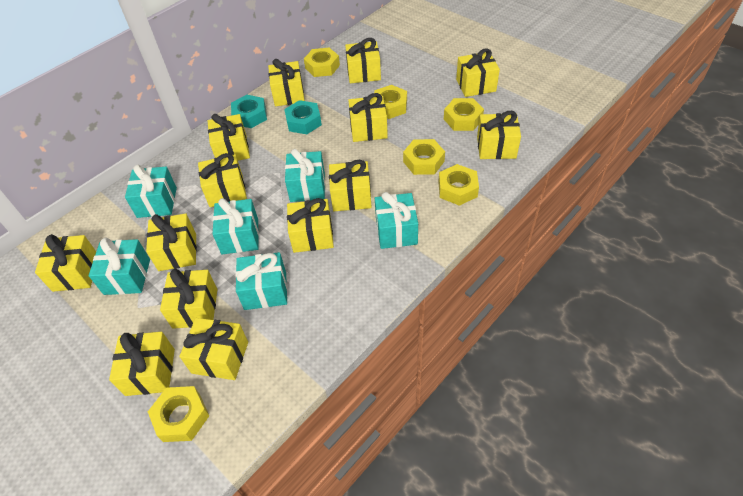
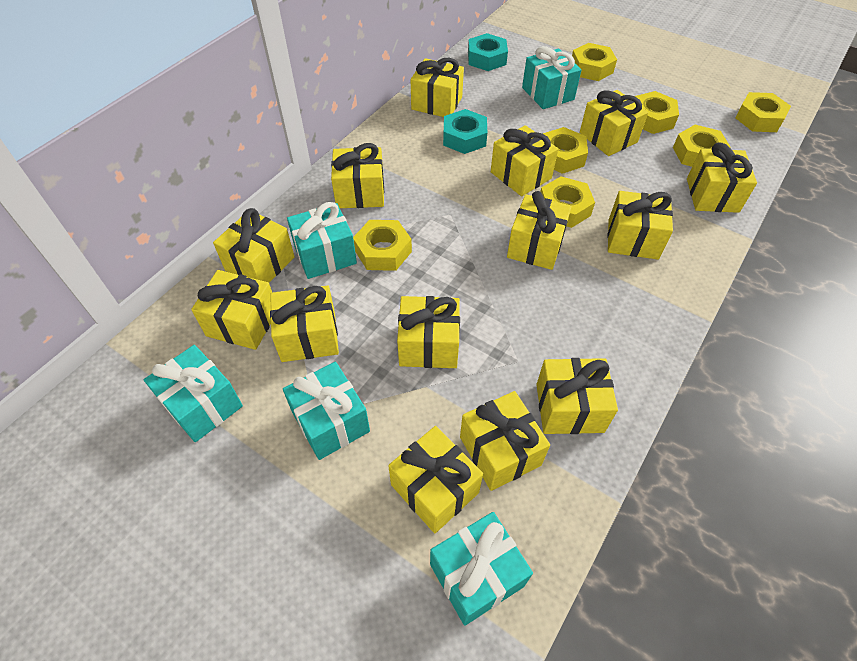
turquoise gift: 6 -> 5
yellow nut: 6 -> 7

